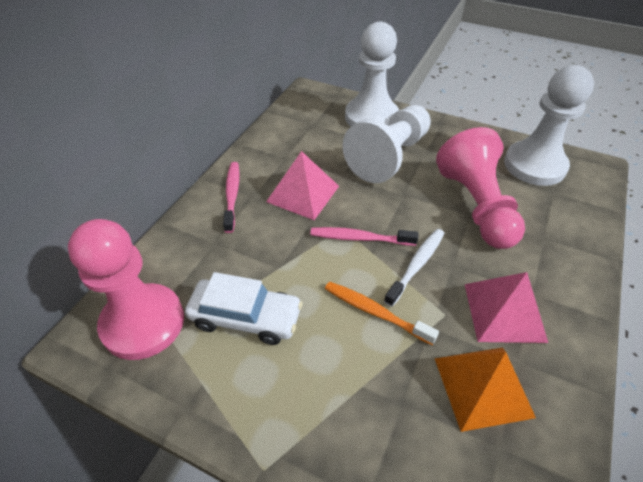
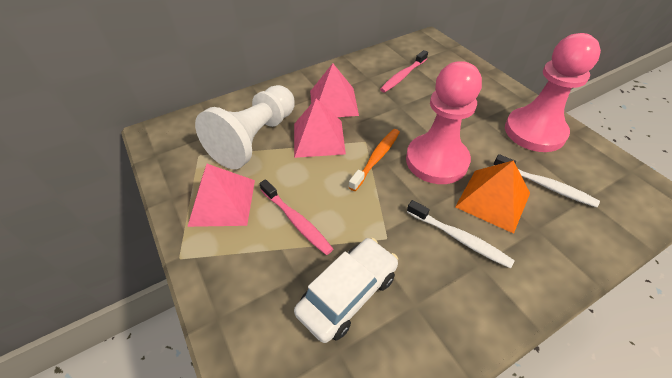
pink pyramid: 2 -> 3
white pawn: 3 -> 1
white toothbrush: 1 -> 2

